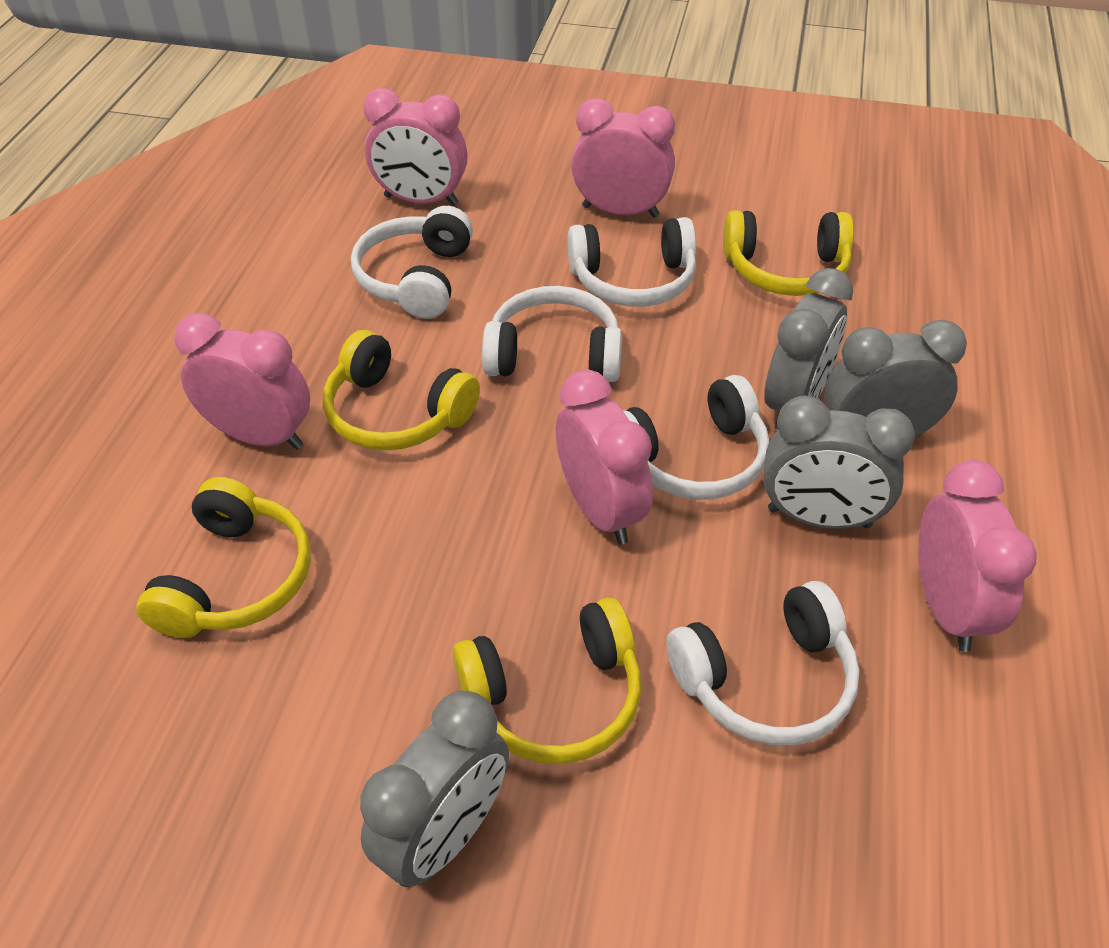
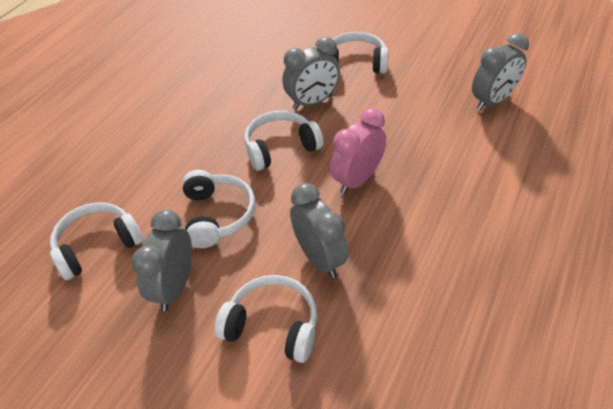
pink clock: 5 -> 1
yellow headphones: 4 -> 0

